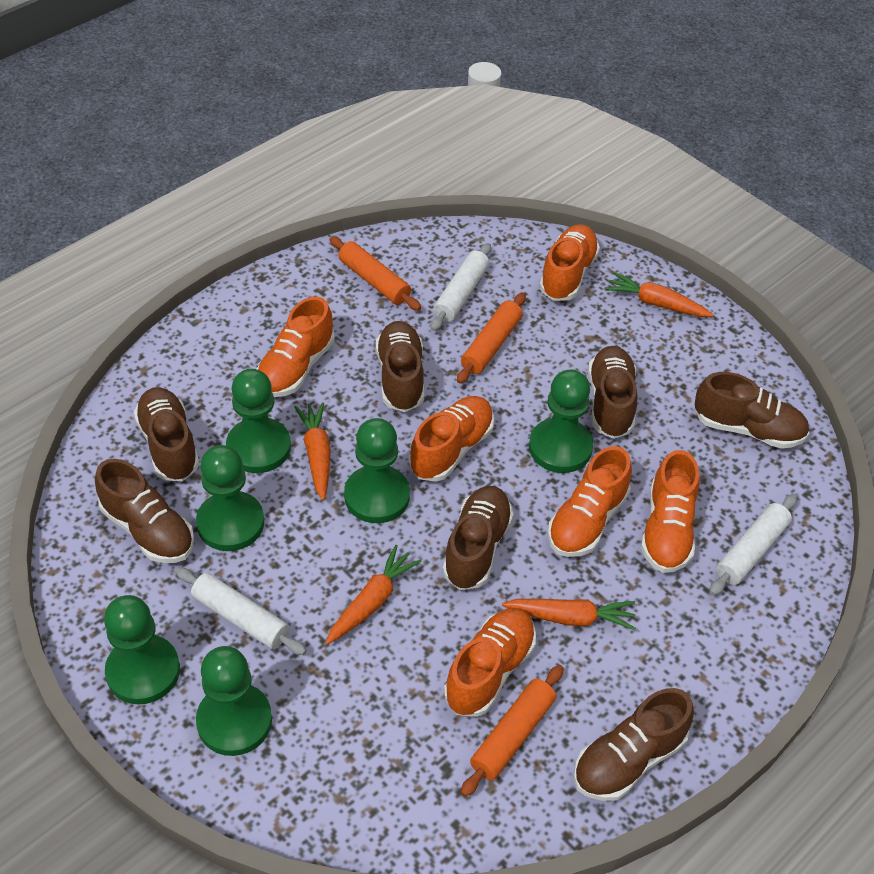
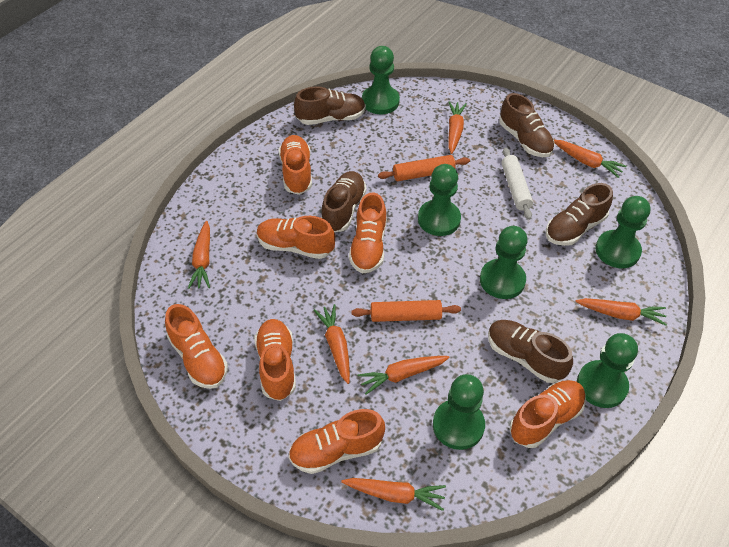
brown shoe: 7 -> 5
orange carrot: 4 -> 7
orange rolling pin: 3 -> 2
orange shoe: 6 -> 7
white rolling pin: 3 -> 1

